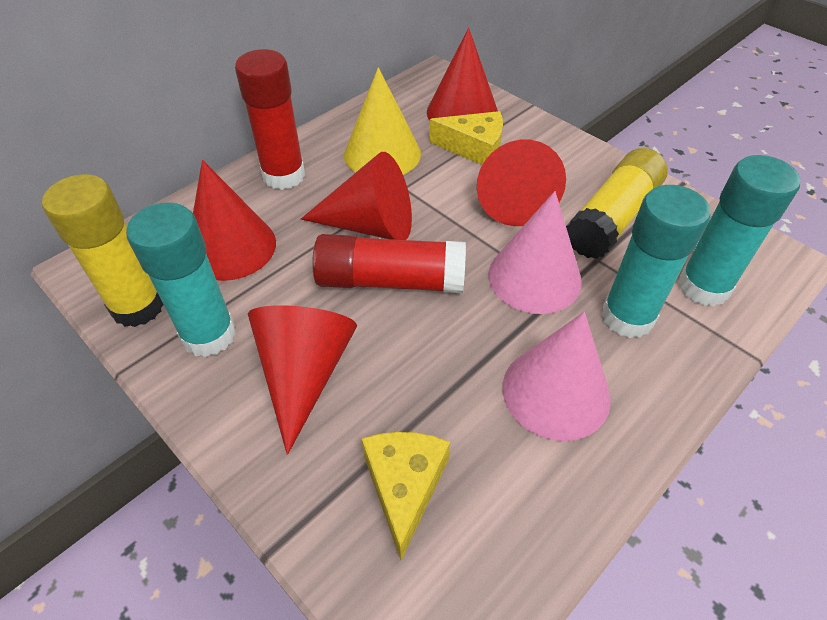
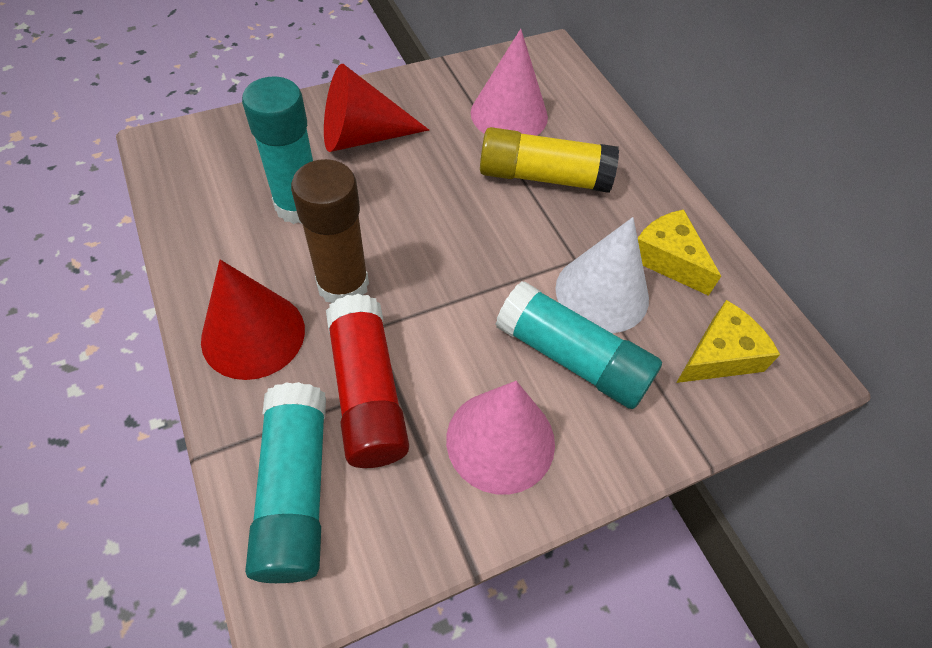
brown glue stick: 0 -> 1
red cone: 5 -> 2
red glue stick: 2 -> 1
white cone: 0 -> 1
yellow cone: 1 -> 0
yellow glue stick: 2 -> 1

